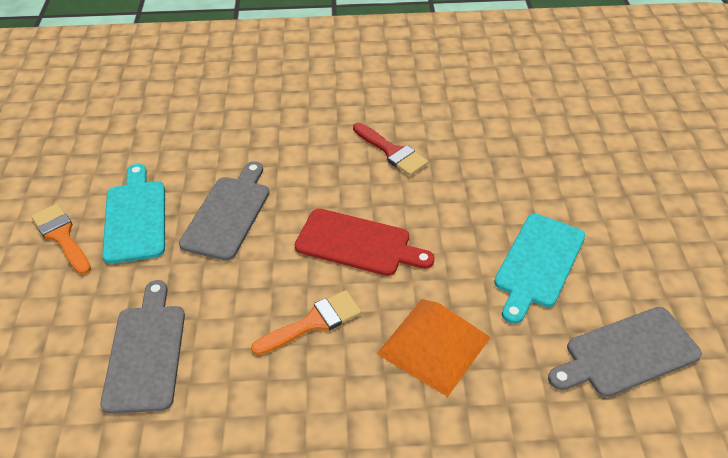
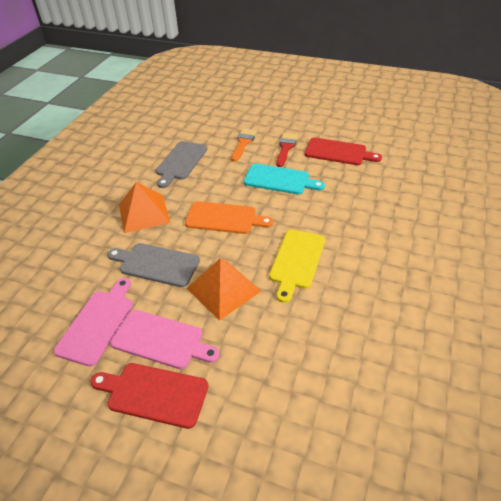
grey cutting board: 3 -> 2
orange brush: 2 -> 1
orange cutting board: 0 -> 1
orange pyramid: 1 -> 2
pink cutting board: 0 -> 2
red cutting board: 1 -> 2
turquoise cutting board: 2 -> 1
yellow cutting board: 0 -> 1

